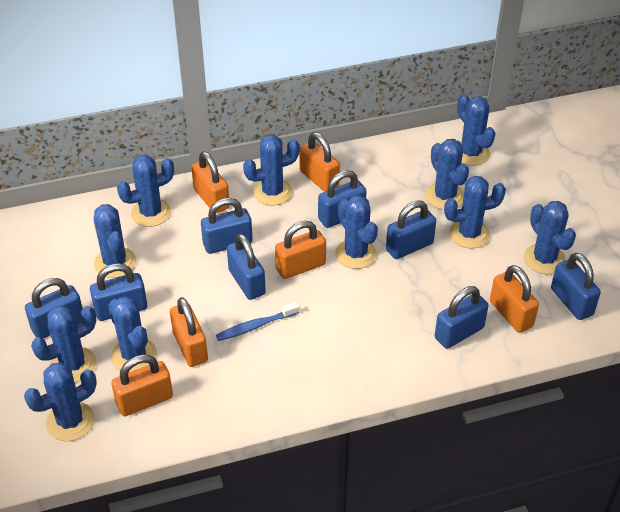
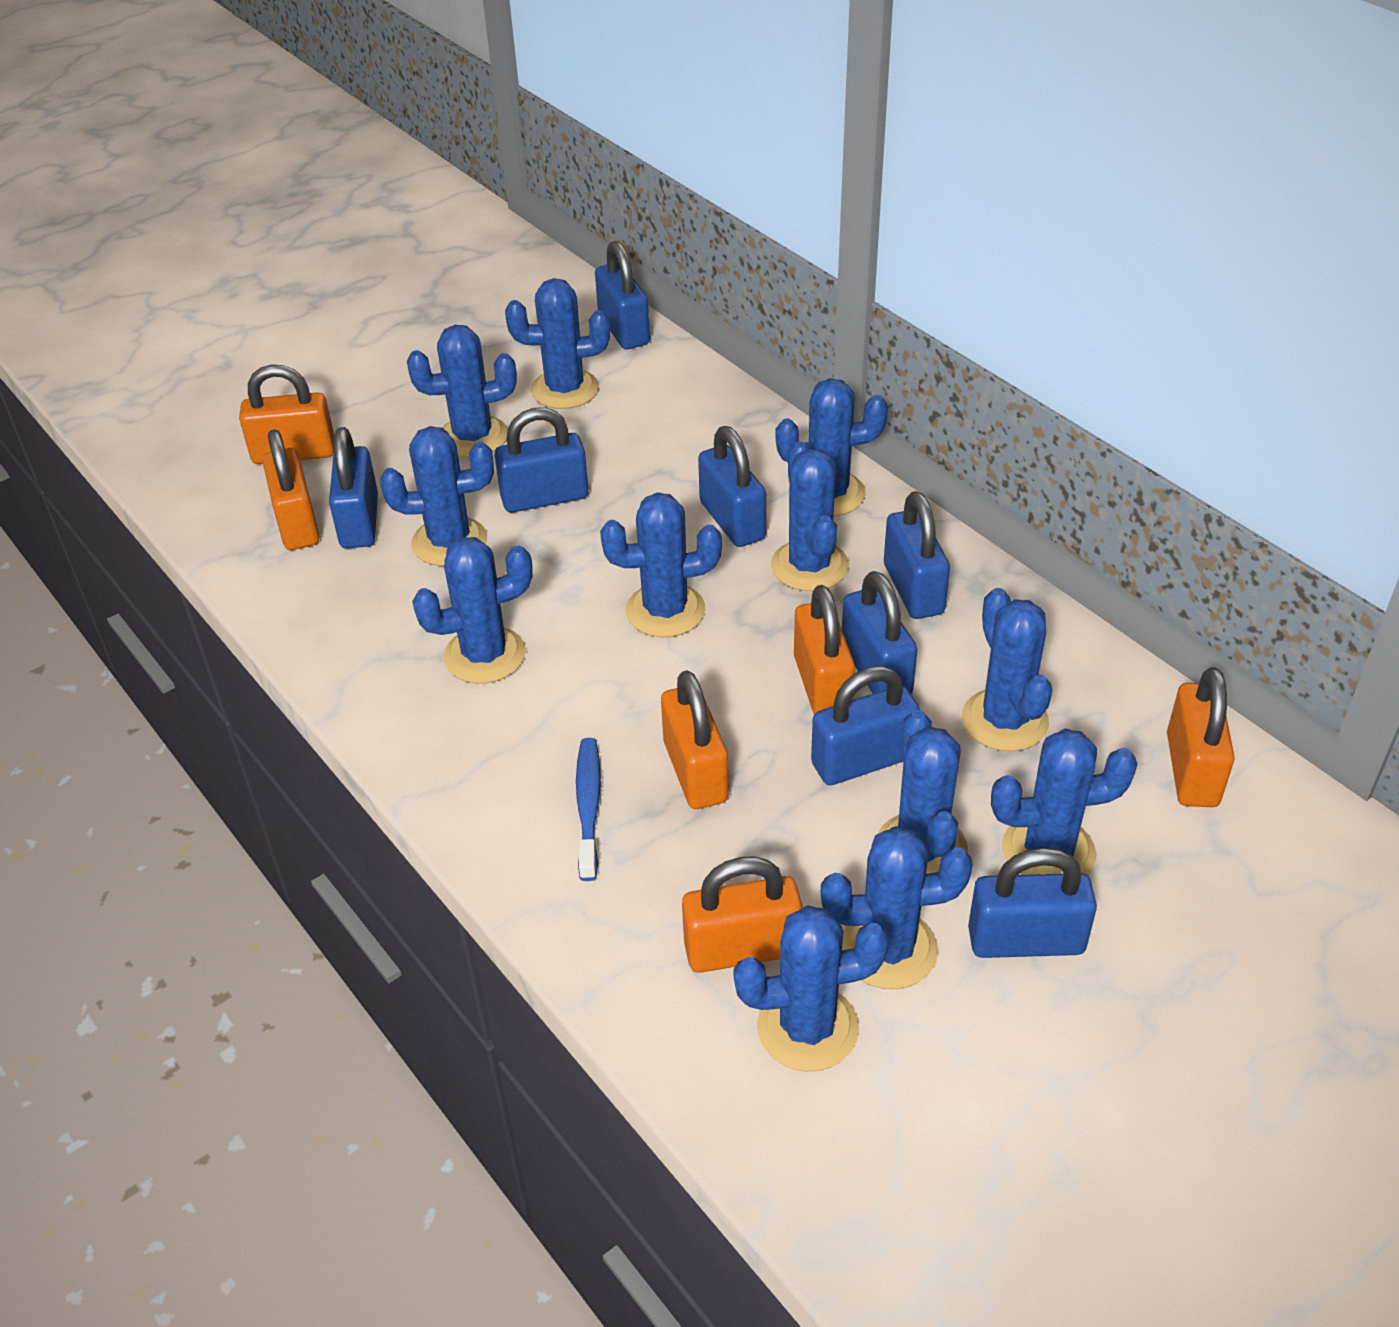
blue cactus: 11 -> 12

